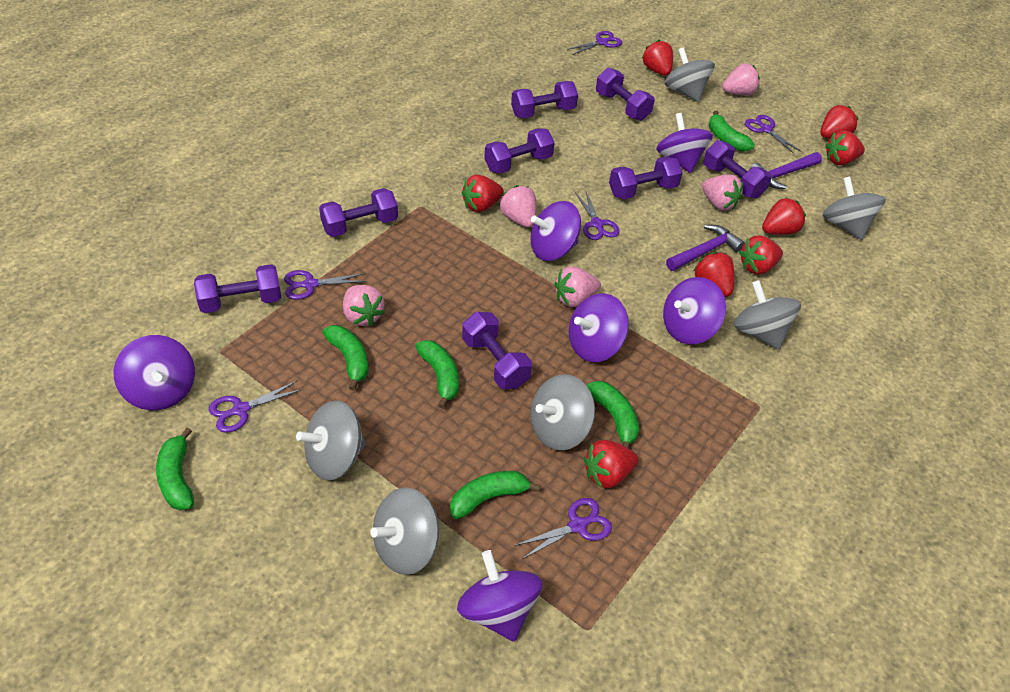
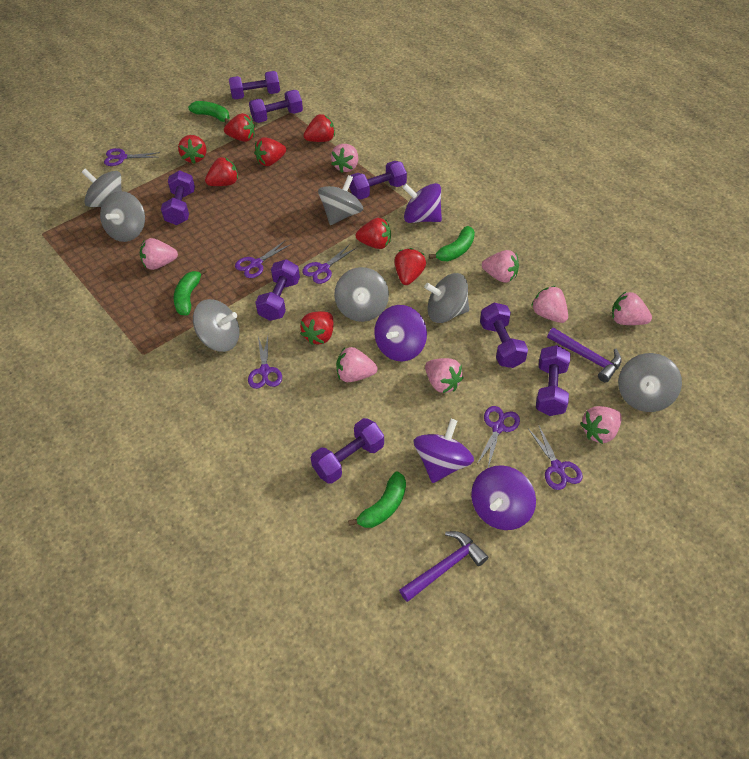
green banana: 6 -> 4
grey spinning top: 6 -> 7
pink strawberry: 5 -> 8
purple spinning top: 6 -> 4

